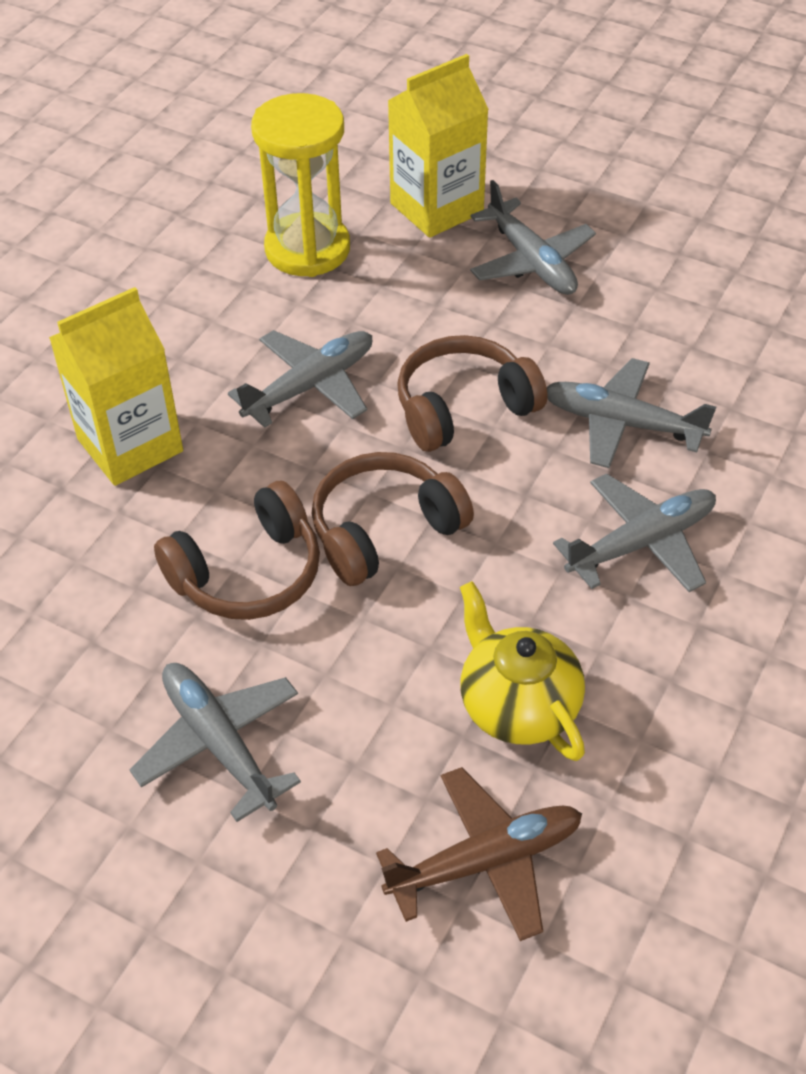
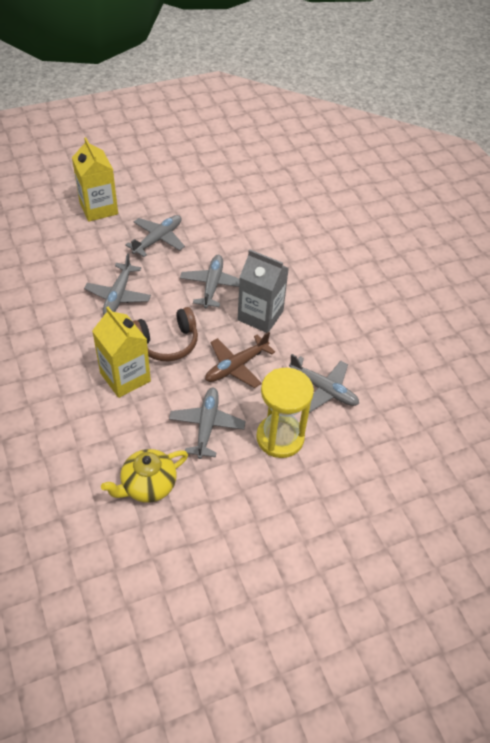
brown headphones: 3 -> 1
grey carton: 0 -> 1

